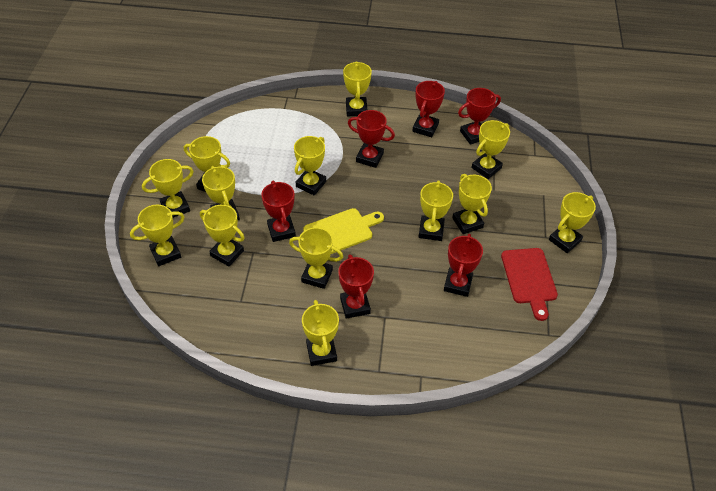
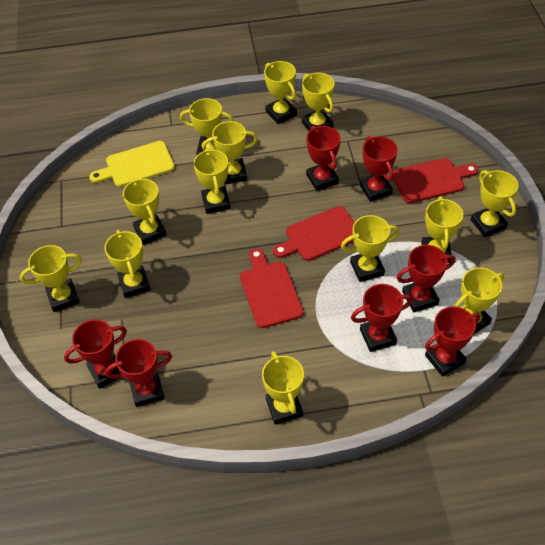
red cutting board: 1 -> 3
red trophy: 6 -> 7

